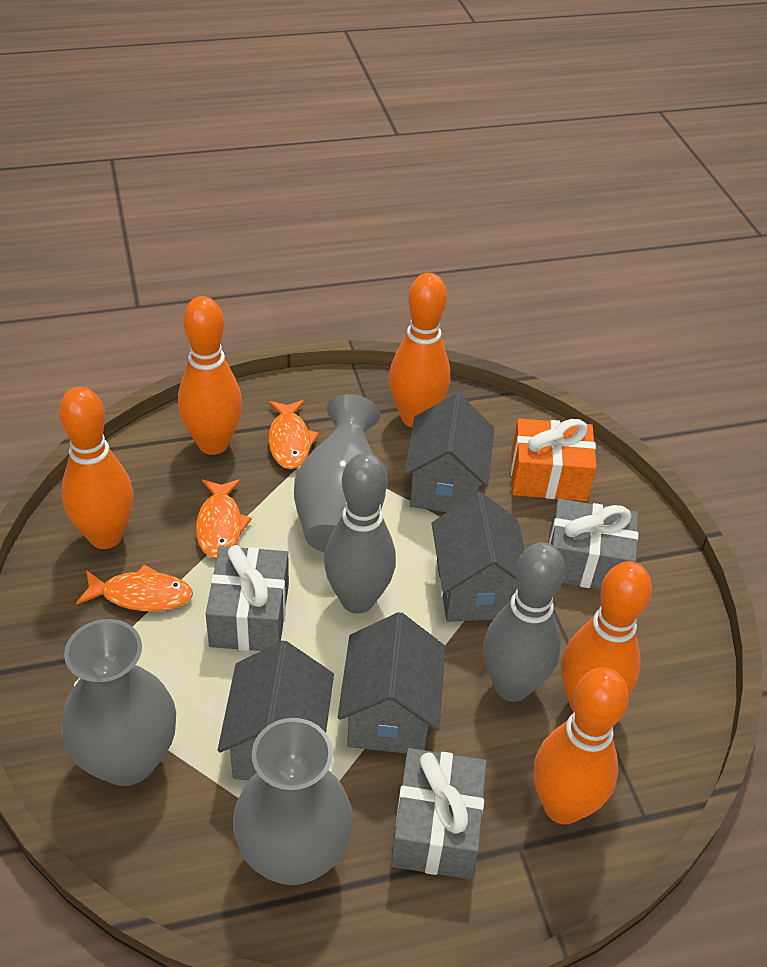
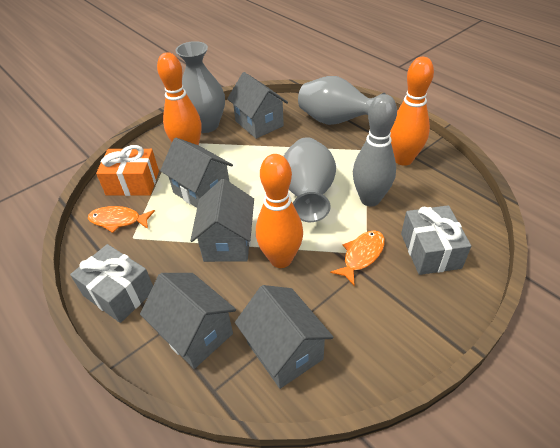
grey bowling pin: 2 -> 1
grey gift: 3 -> 2
grey house: 4 -> 5
orange bowling pin: 5 -> 3
orange fish: 3 -> 2

